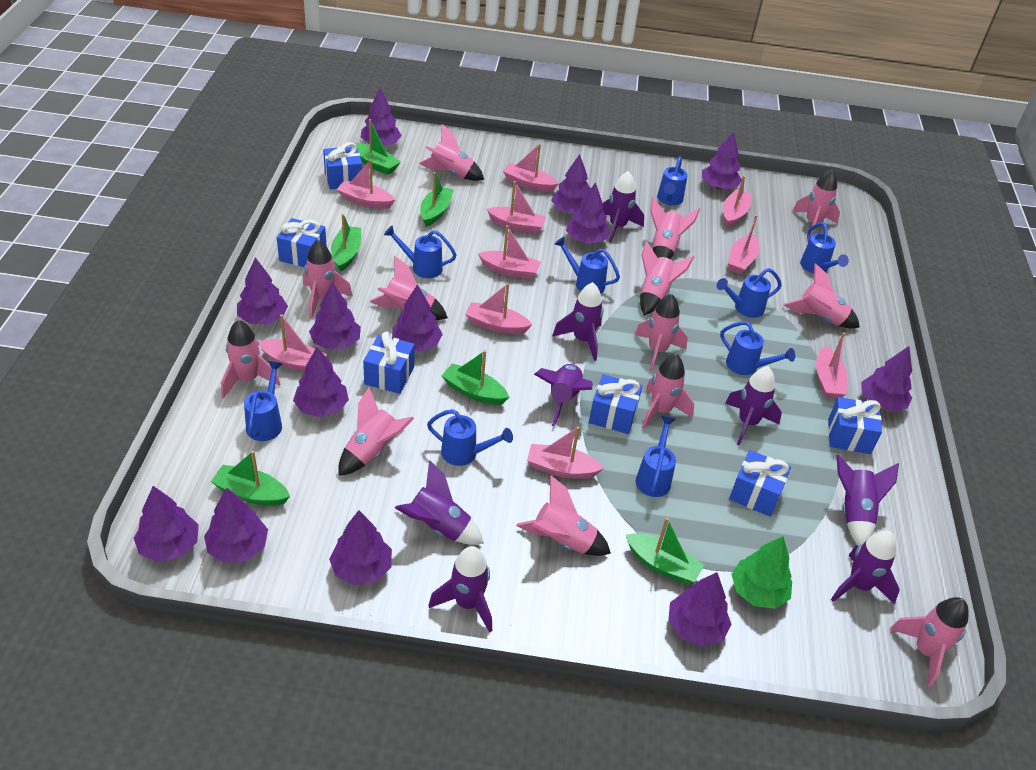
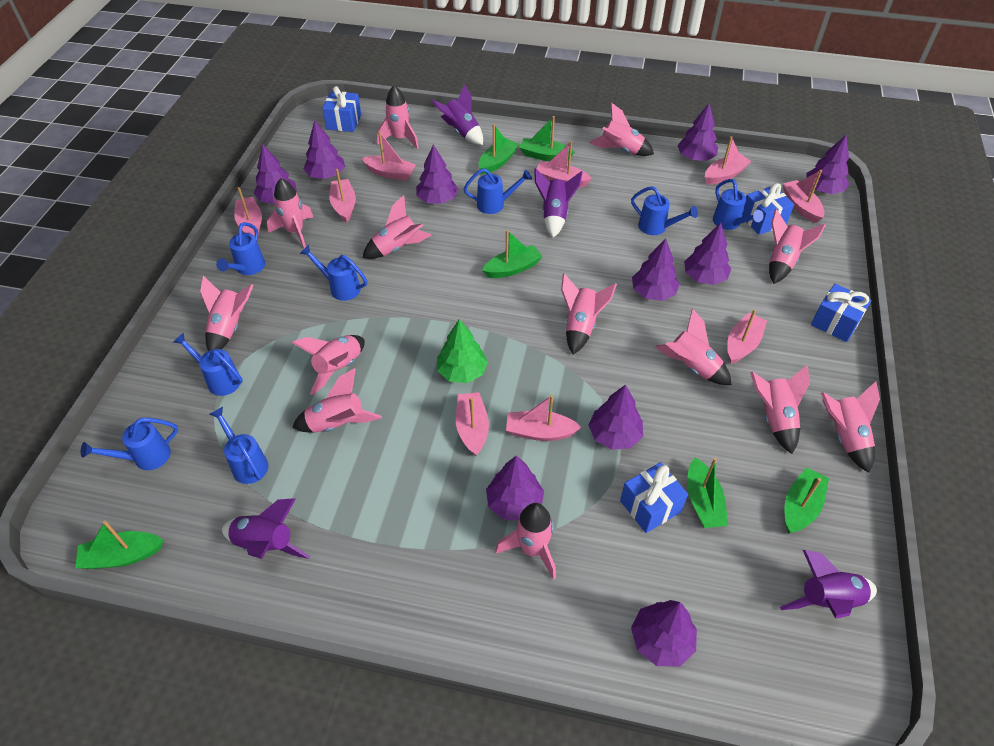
blue gift: 6 -> 4
blue watering can: 9 -> 8
pink boat: 10 -> 9
purple rocket: 8 -> 4
purple tree: 13 -> 10

